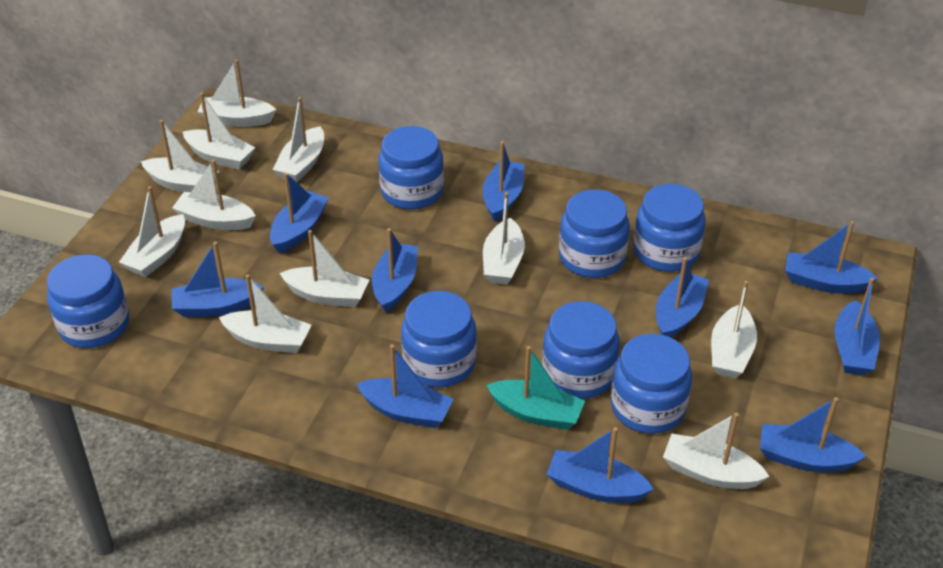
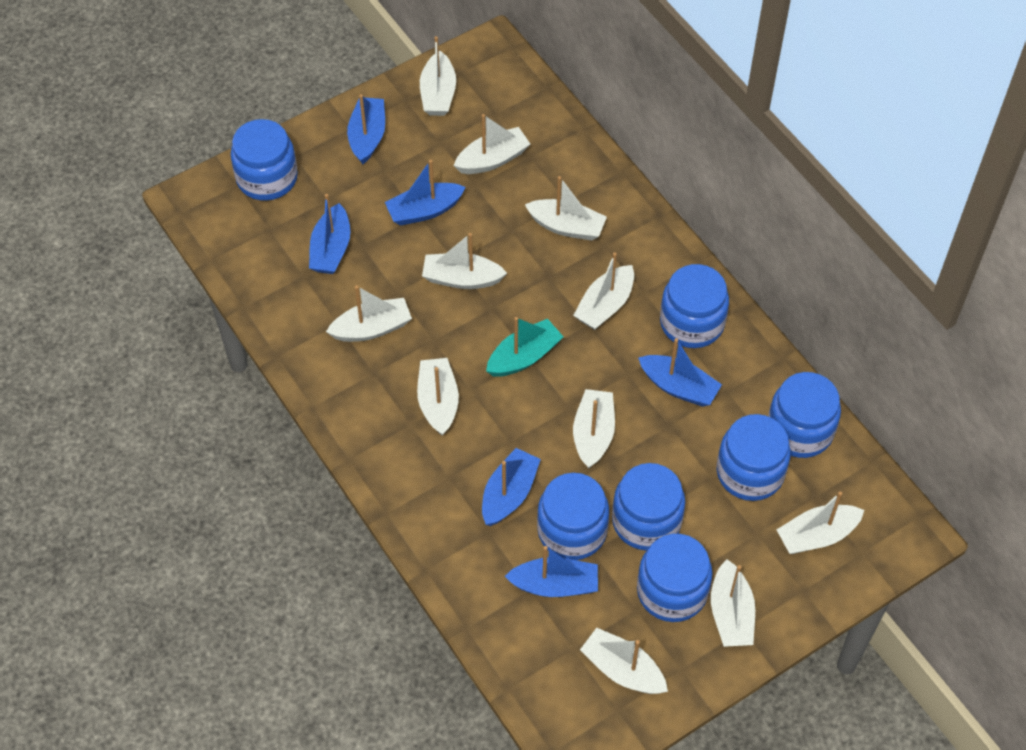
blue boat: 10 -> 6

